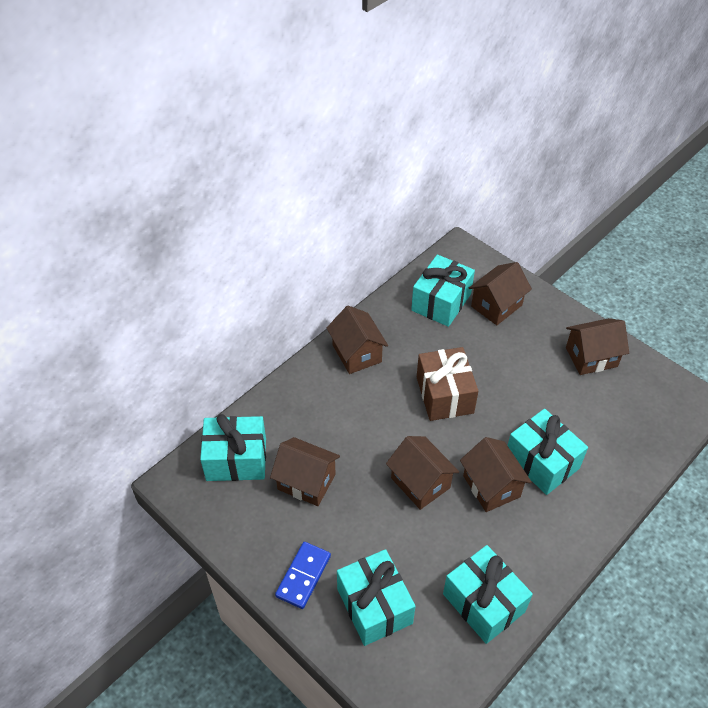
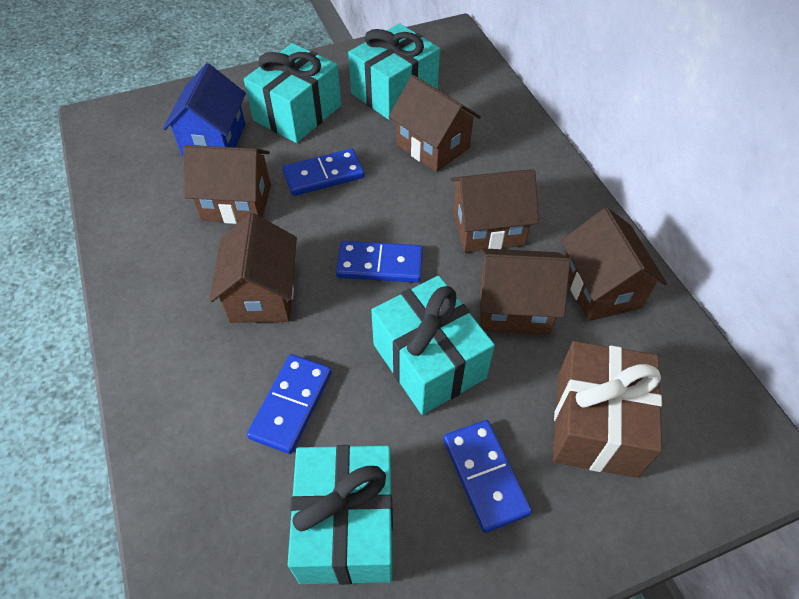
blue domino: 1 -> 4
blue house: 0 -> 1
turquoise gift: 5 -> 4

